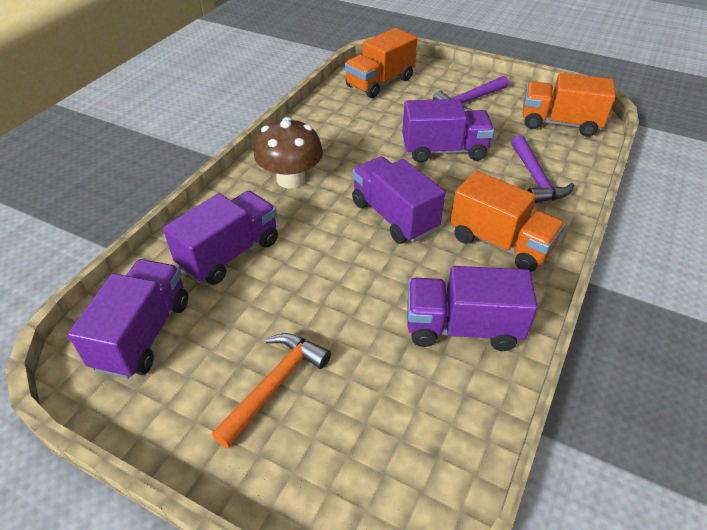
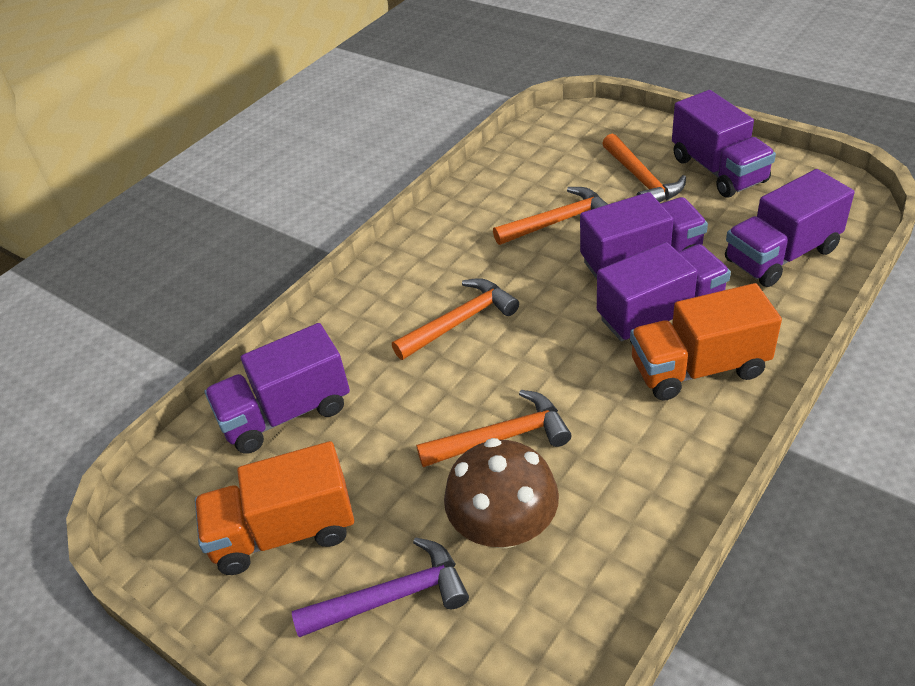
orange hammer: 1 -> 4
orange truck: 3 -> 2
purple hammer: 2 -> 1

